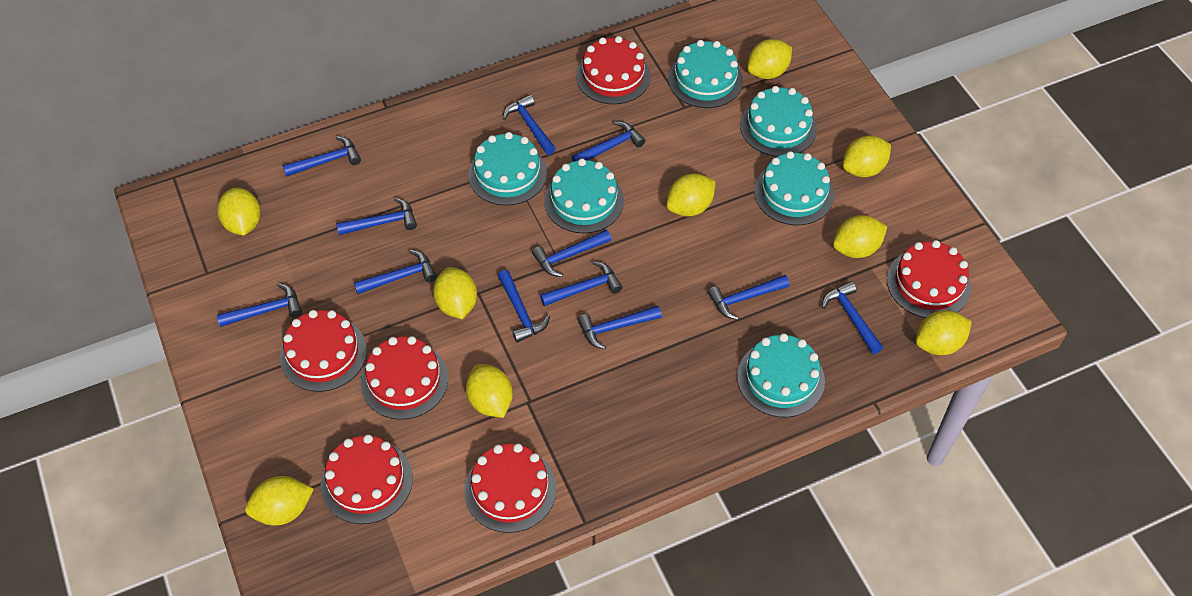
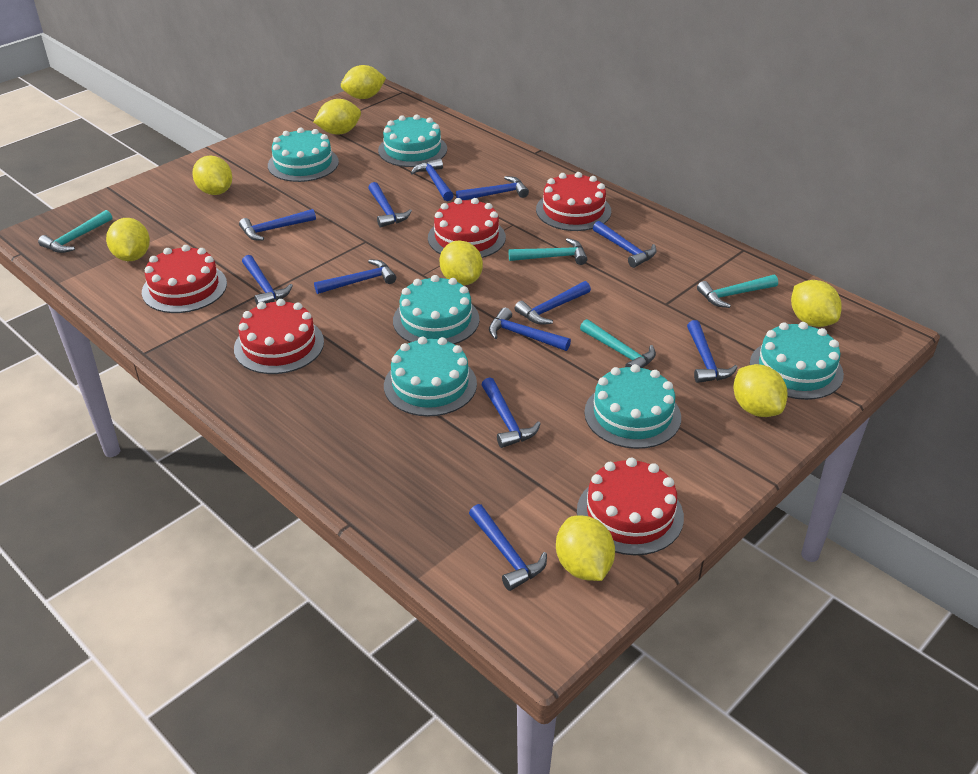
red cake: 6 -> 5
turquoise hammer: 0 -> 4
yellow lemon: 9 -> 8

